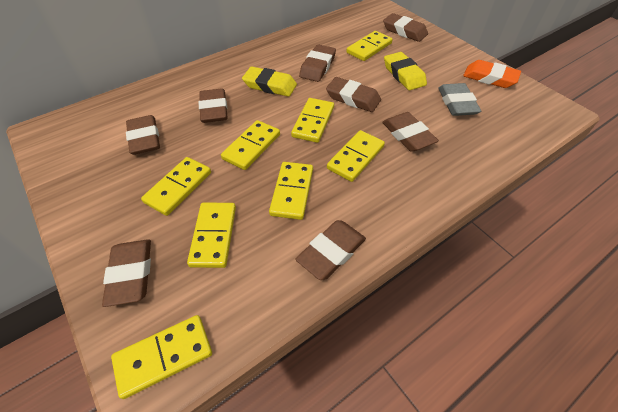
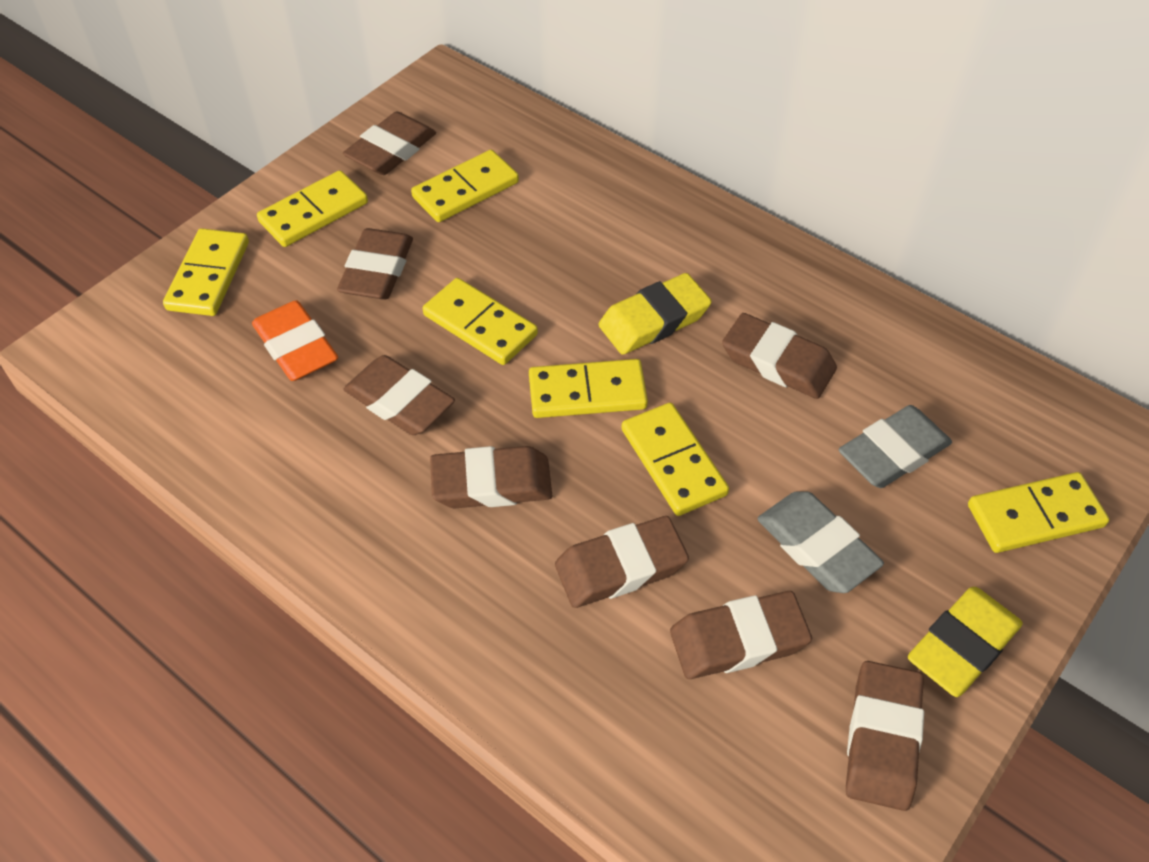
grey eraser: 1 -> 2
yellow domino: 8 -> 7

